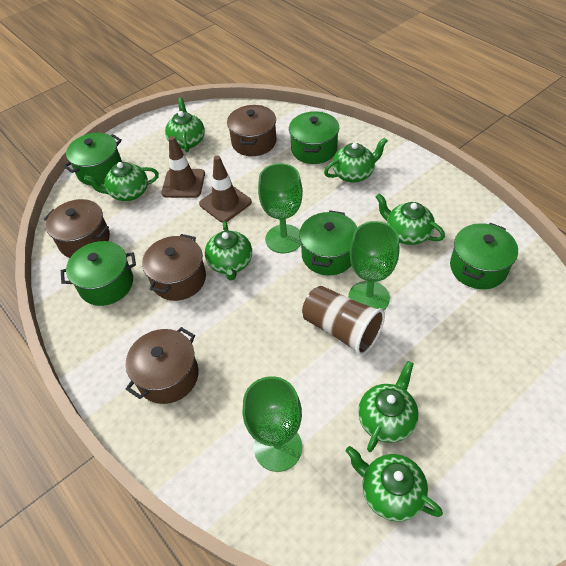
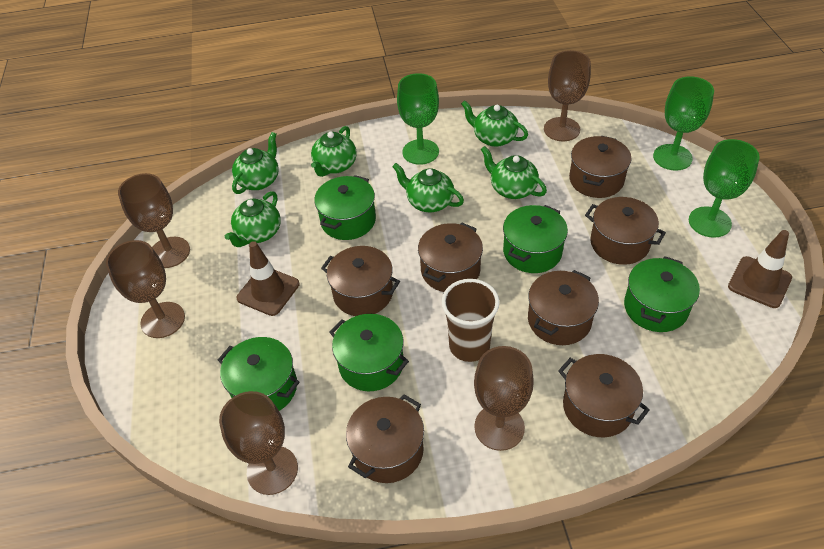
brown goblet: 0 -> 5
brown pot: 4 -> 7
green teapot: 7 -> 6

